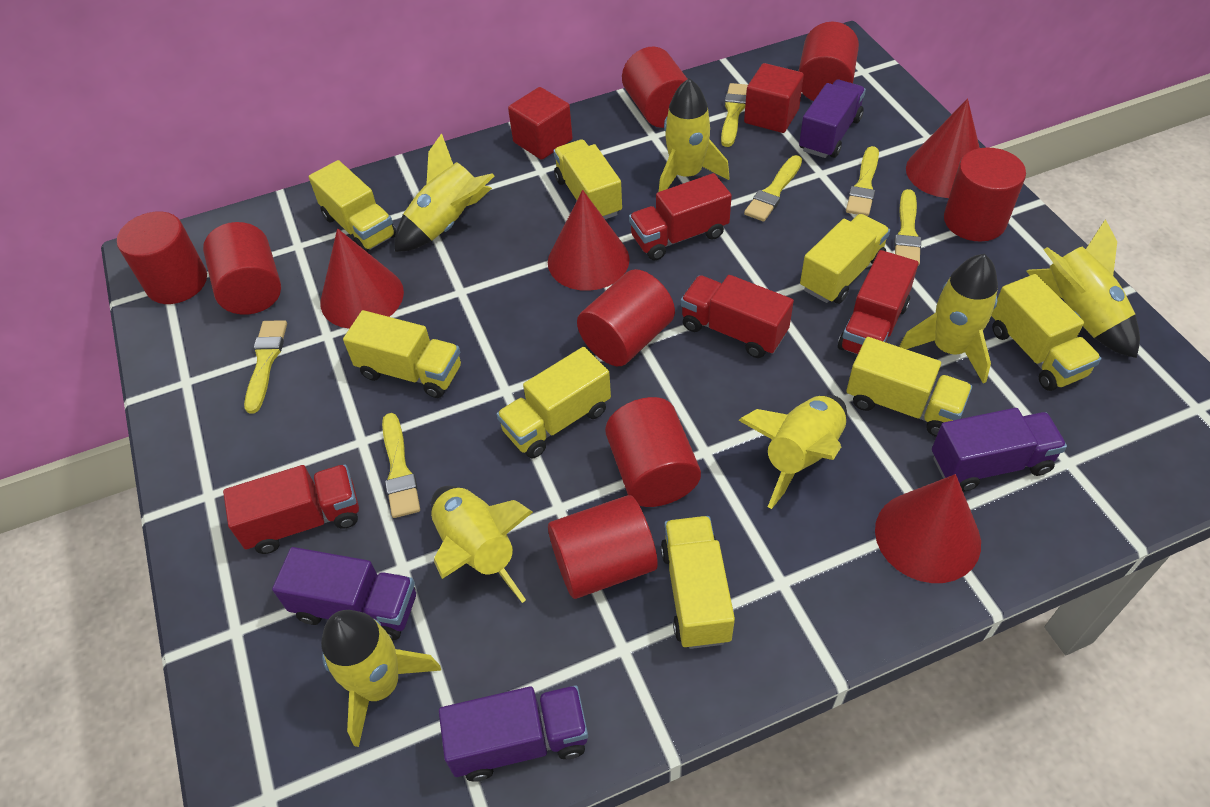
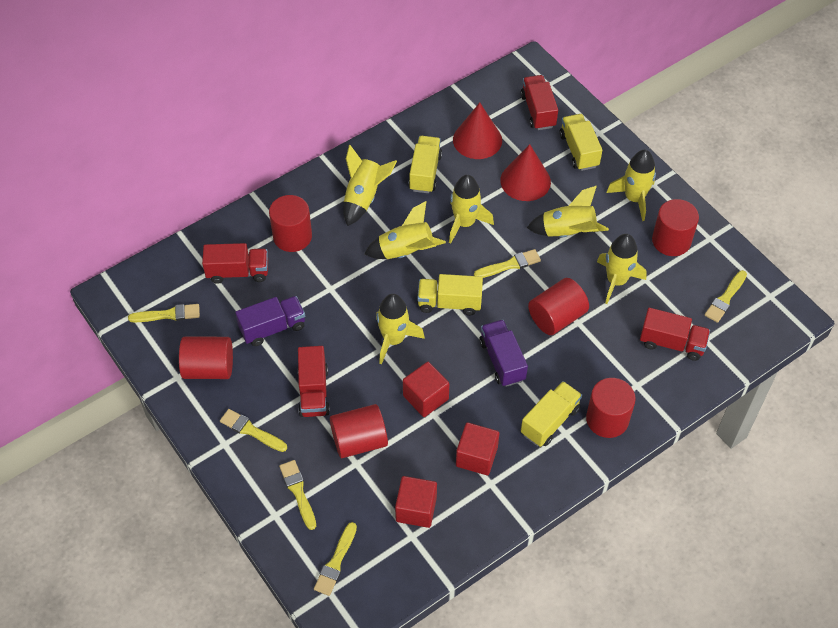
purple truck: 4 -> 2
red cone: 4 -> 2
red cube: 2 -> 3
red cylinder: 8 -> 6
yellow truck: 8 -> 4

